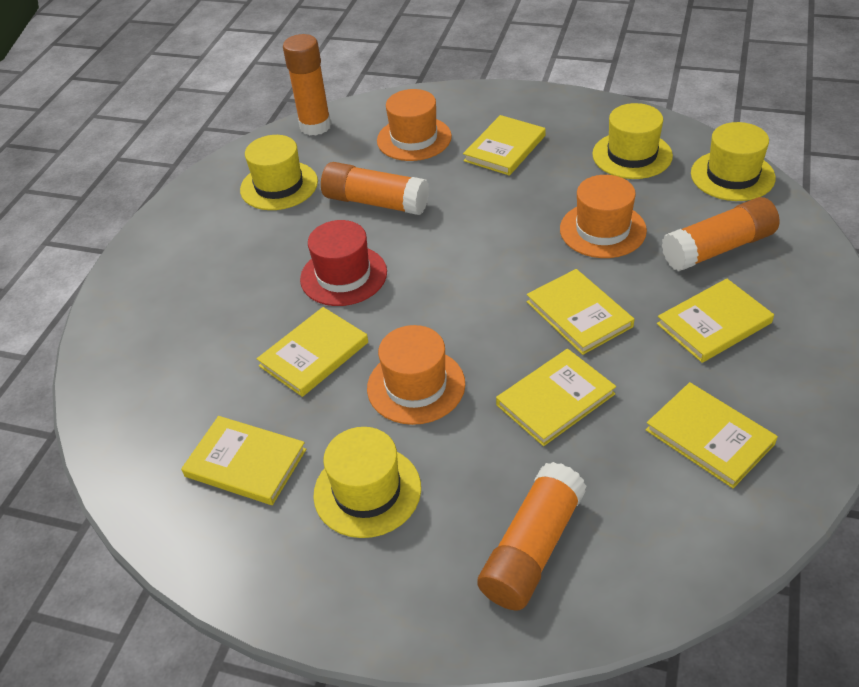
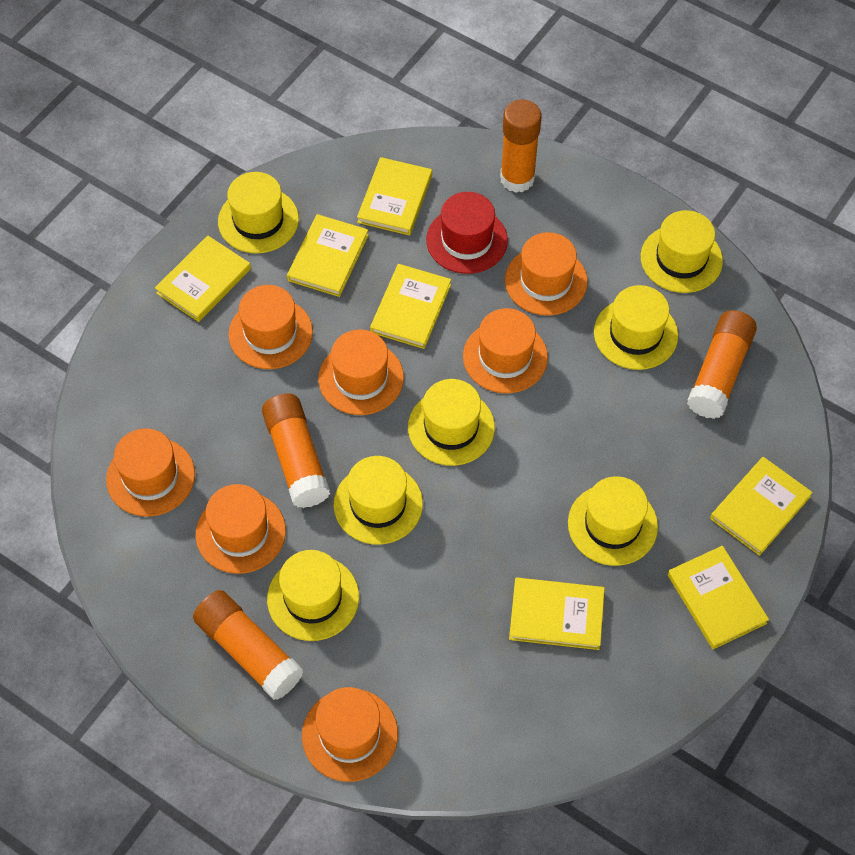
orange hat: 3 -> 7
yellow hat: 4 -> 7

